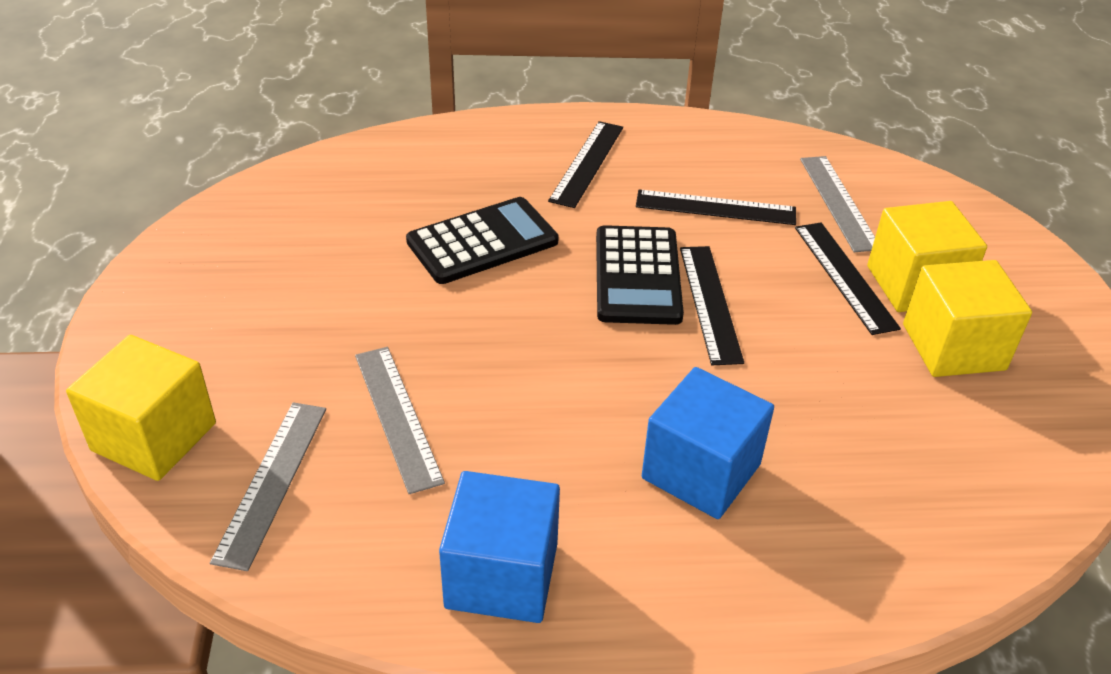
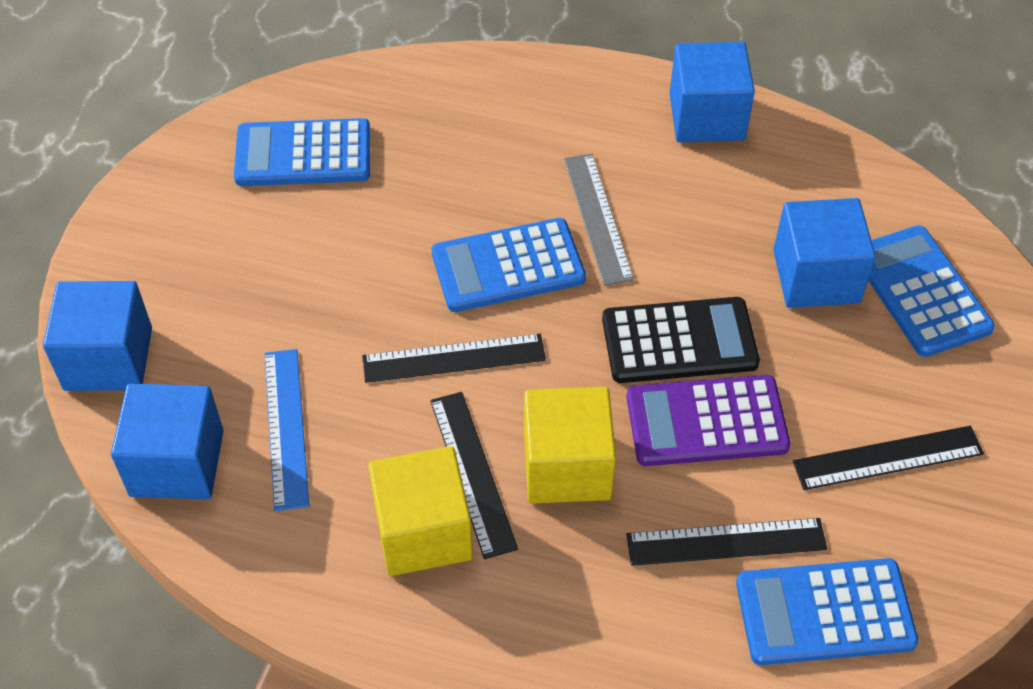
black calculator: 2 -> 1
blue calculator: 0 -> 4
blue cube: 2 -> 4
blue ruler: 0 -> 1
grey ruler: 3 -> 1
purple calculator: 0 -> 1
yellow cube: 3 -> 2

